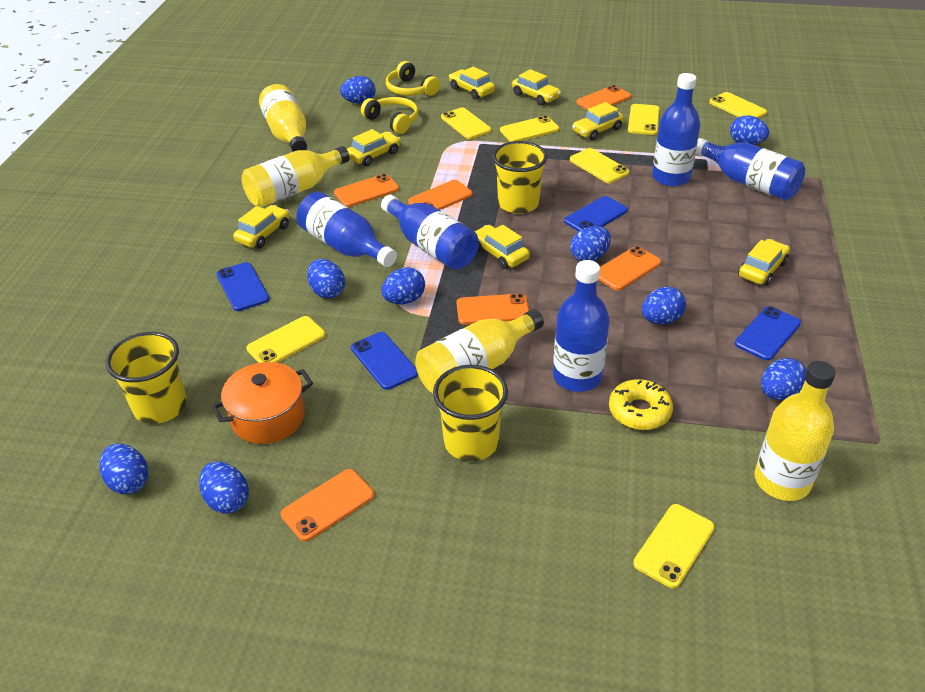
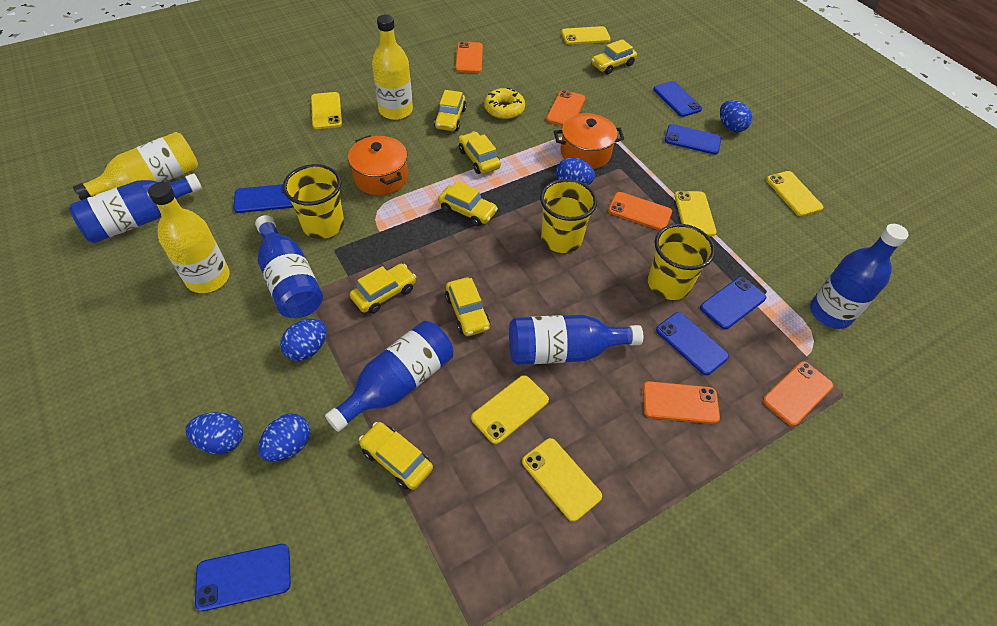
blue egg: 9 -> 5
blue phone: 4 -> 6
orange phone: 6 -> 5
orange pot: 1 -> 2
yellow bottle: 4 -> 3
yellow headphones: 2 -> 0
yellow phone: 7 -> 6

